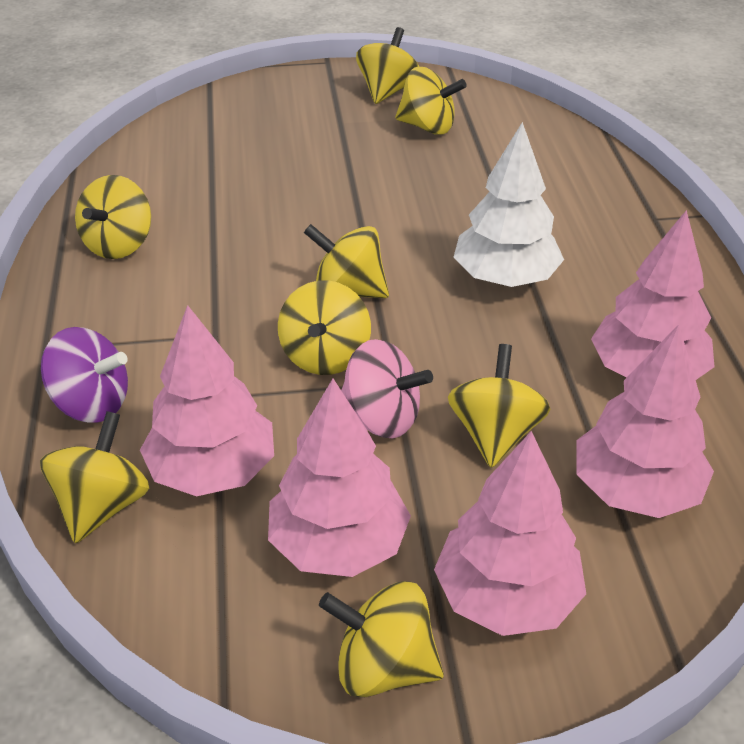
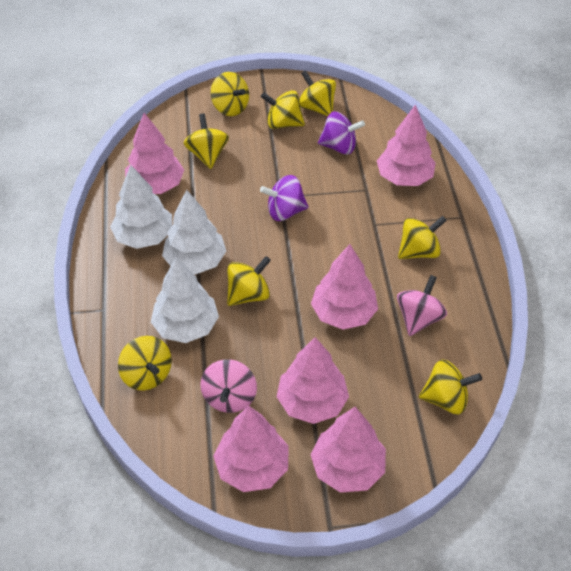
pink spinning top: 1 -> 2
pink tree: 5 -> 6
purple spinning top: 1 -> 2
white tree: 1 -> 3

